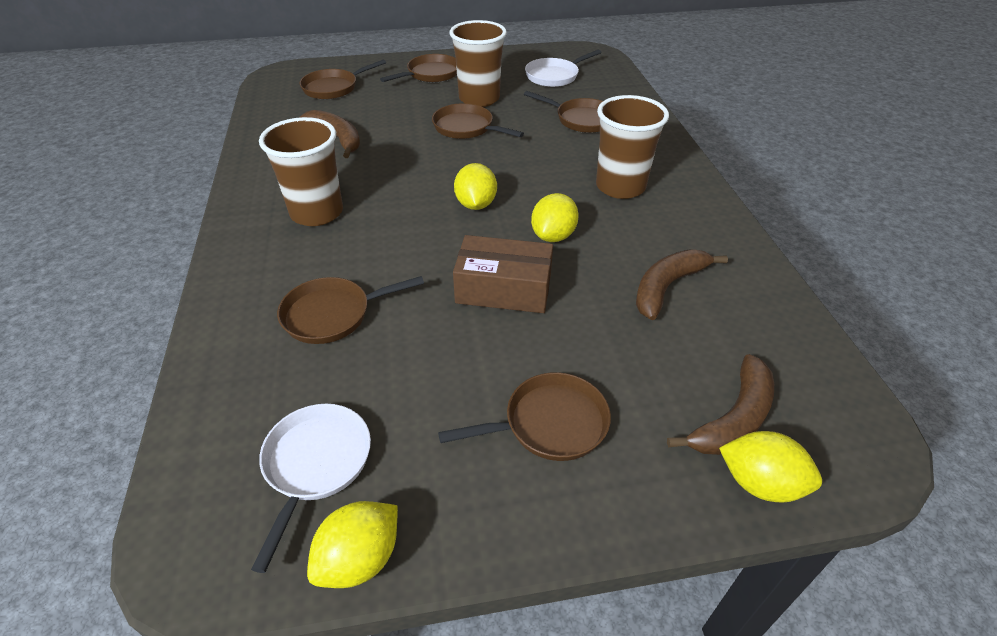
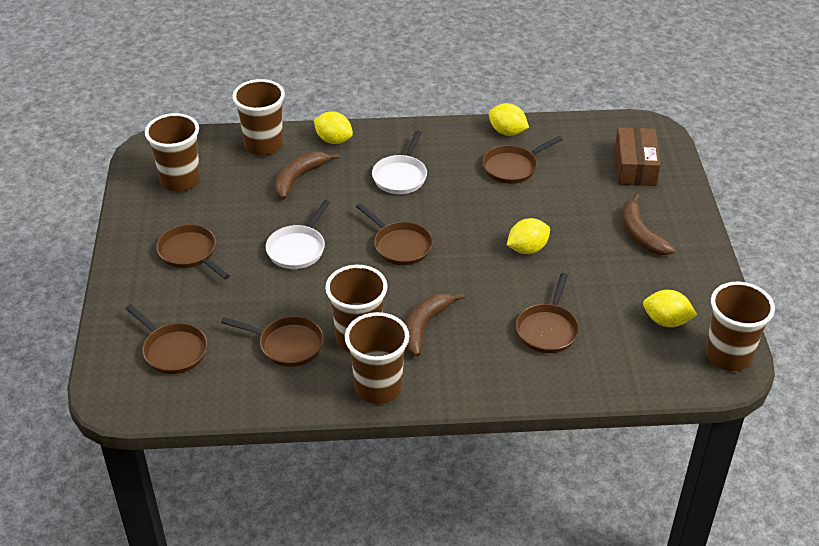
brown cup: 3 -> 5

